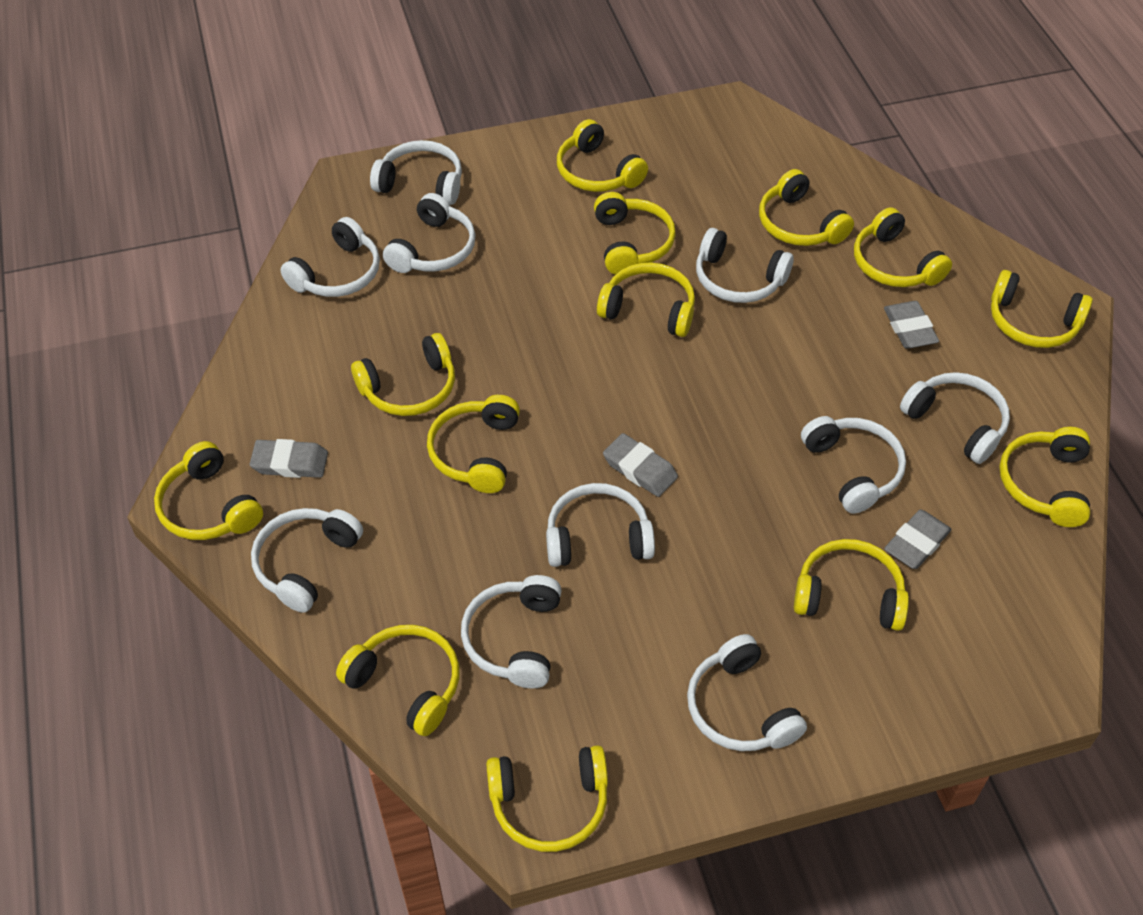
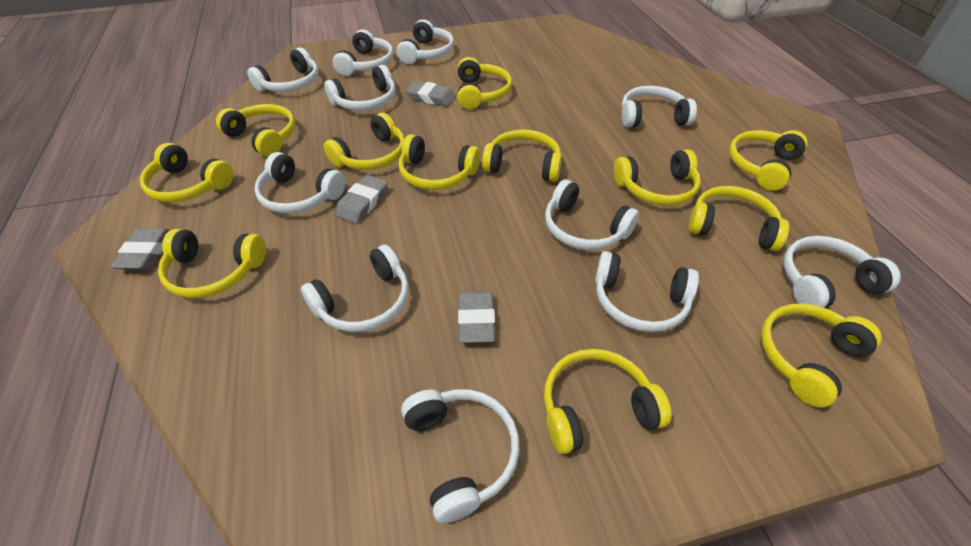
white headphones: 10 -> 11
yellow headphones: 13 -> 12

